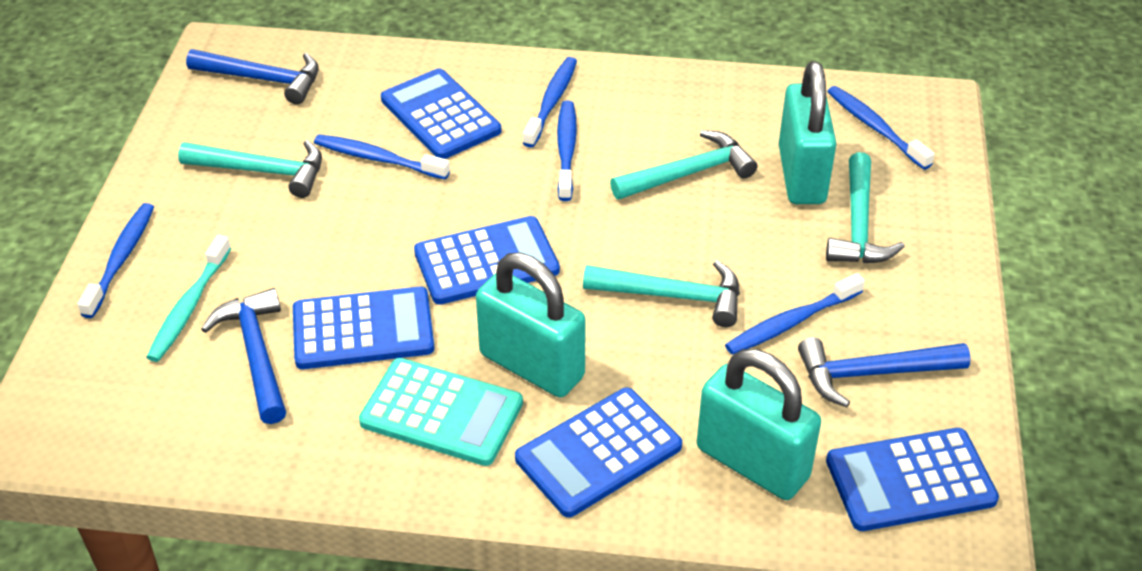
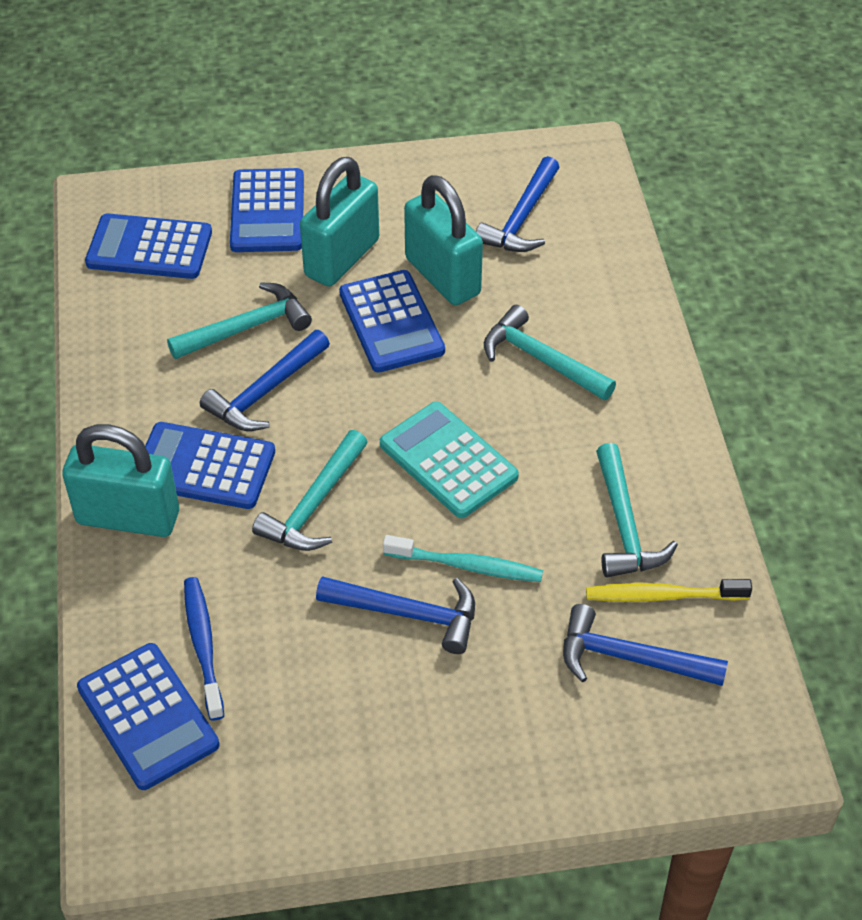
blue hammer: 3 -> 4
blue toothbrush: 6 -> 1
yellow toothbrush: 0 -> 1

